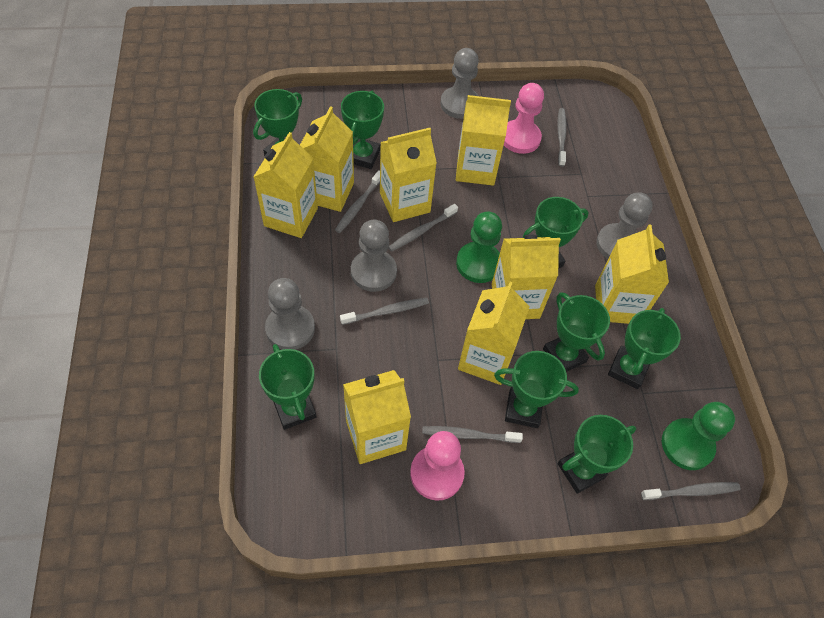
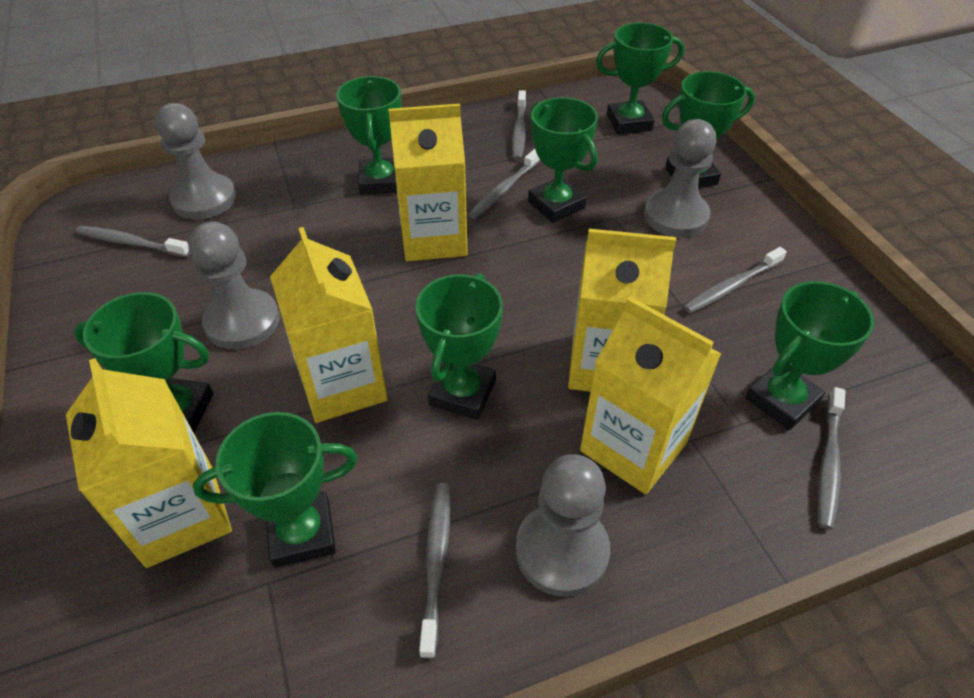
green pawn: 2 -> 0
pink pawn: 2 -> 0
yellow carton: 8 -> 5

